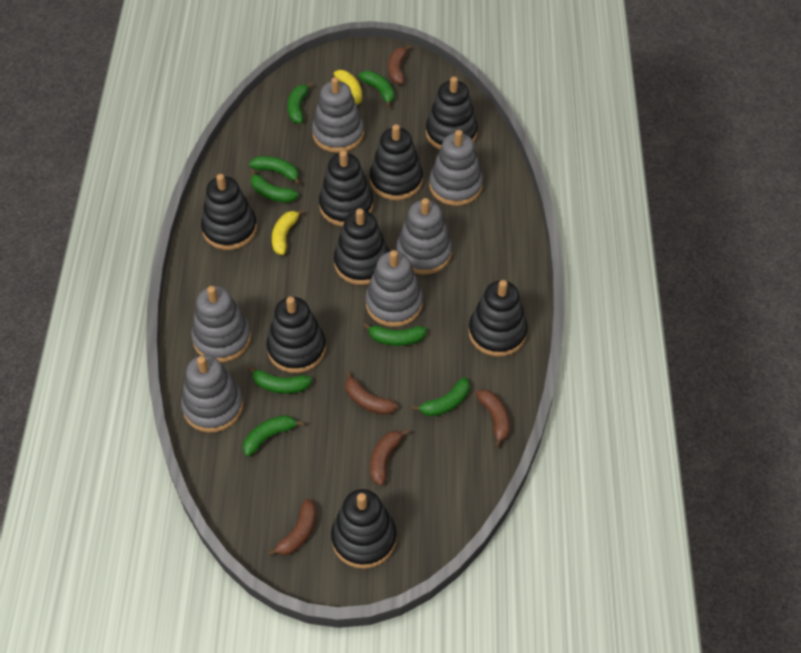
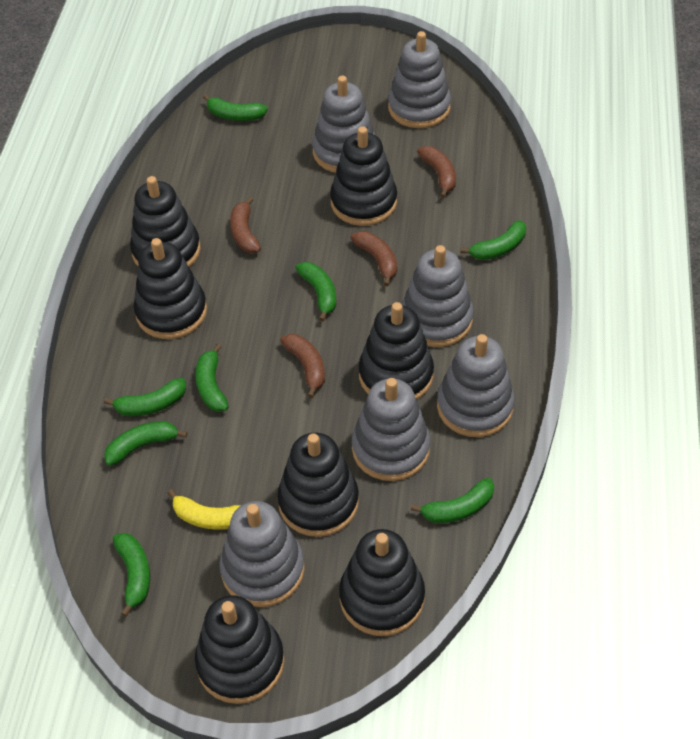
black stacking toy: 8 -> 7
brown banana: 5 -> 4
yellow banana: 2 -> 1

